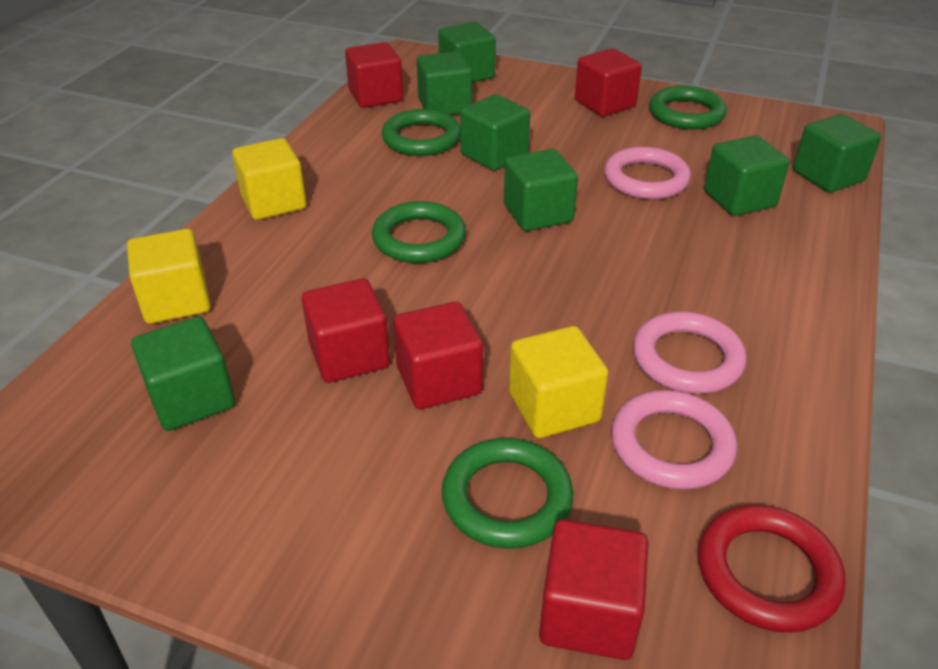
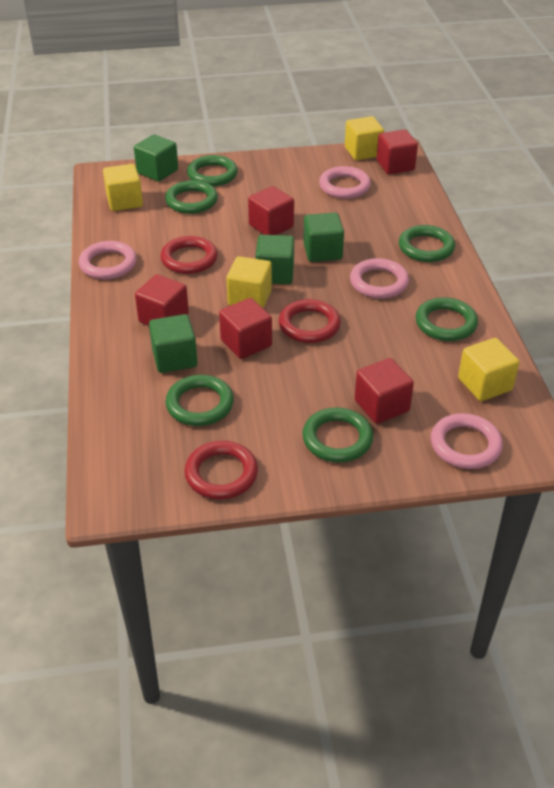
green cube: 7 -> 4
green ring: 4 -> 6
pink ring: 3 -> 4
red ring: 1 -> 3
yellow cube: 3 -> 4

